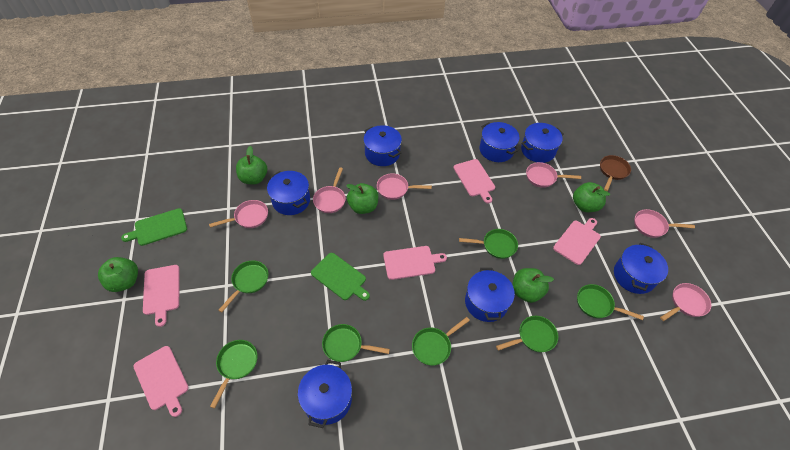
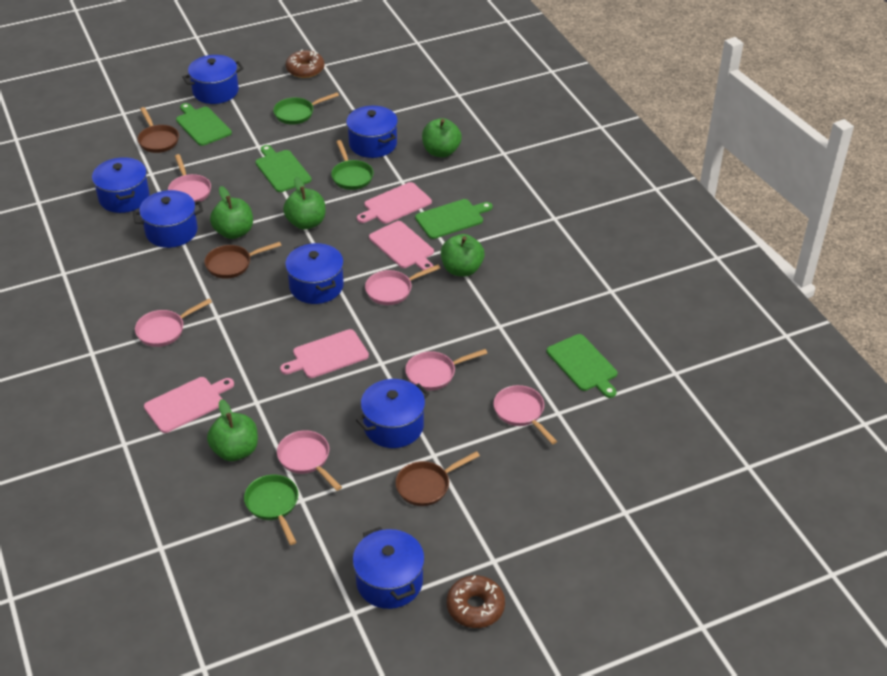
brown donut: 0 -> 2
brown pan: 1 -> 3
green cutting board: 2 -> 4
green pan: 7 -> 3
pink cutting board: 5 -> 4

